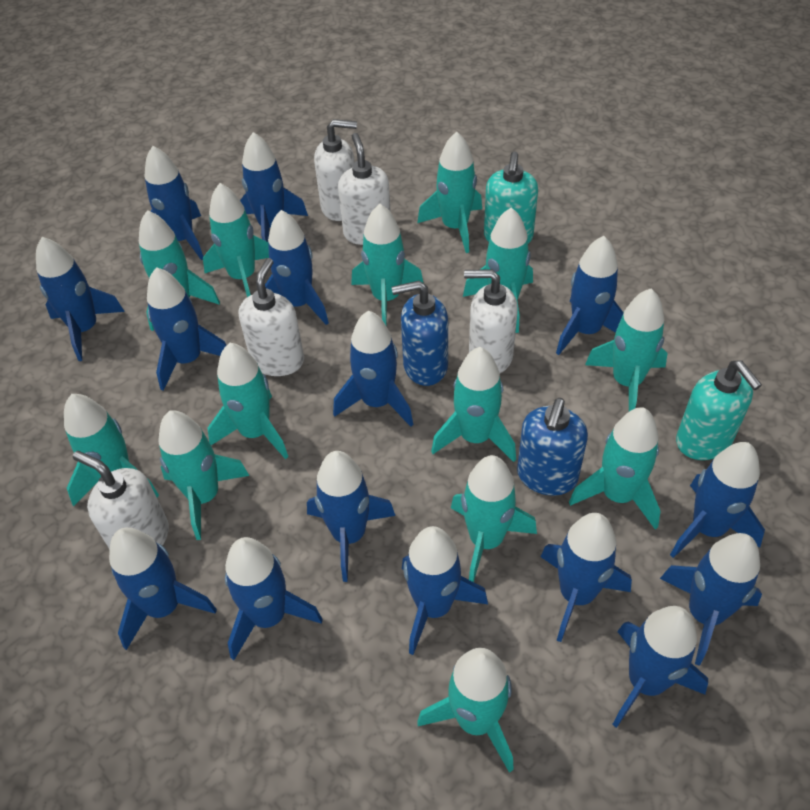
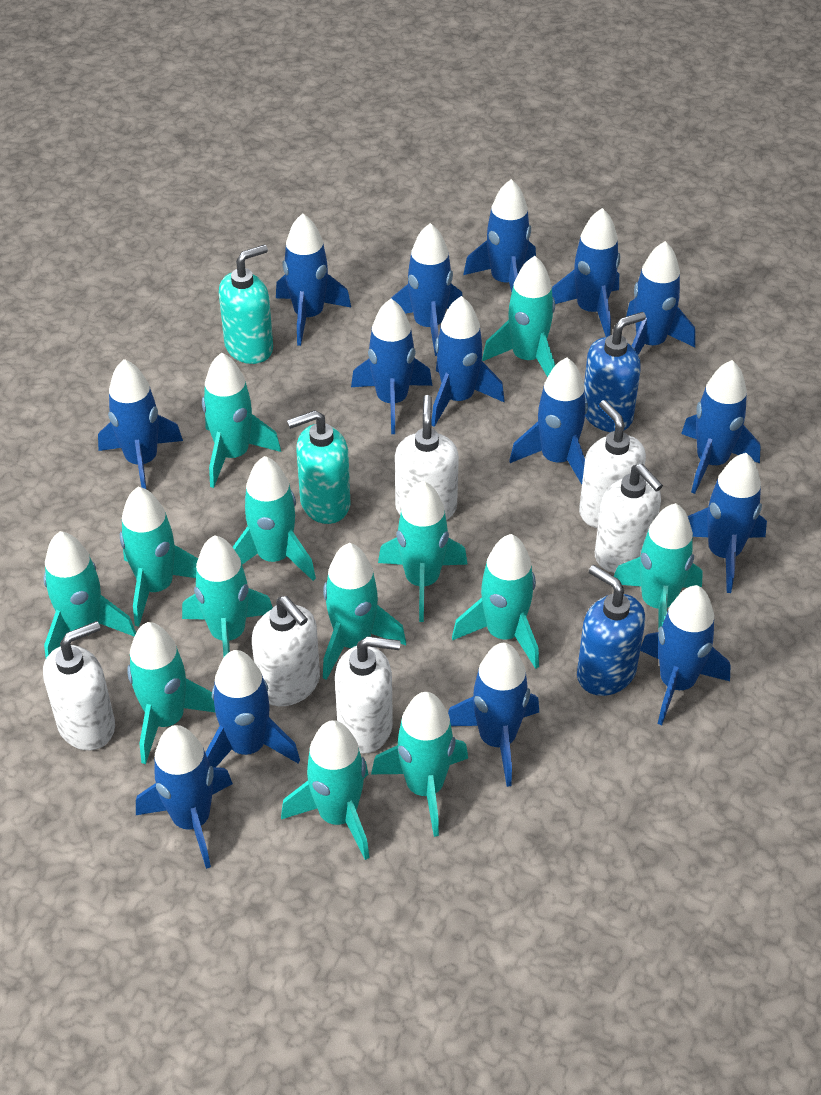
white soap dispenser: 5 -> 6

